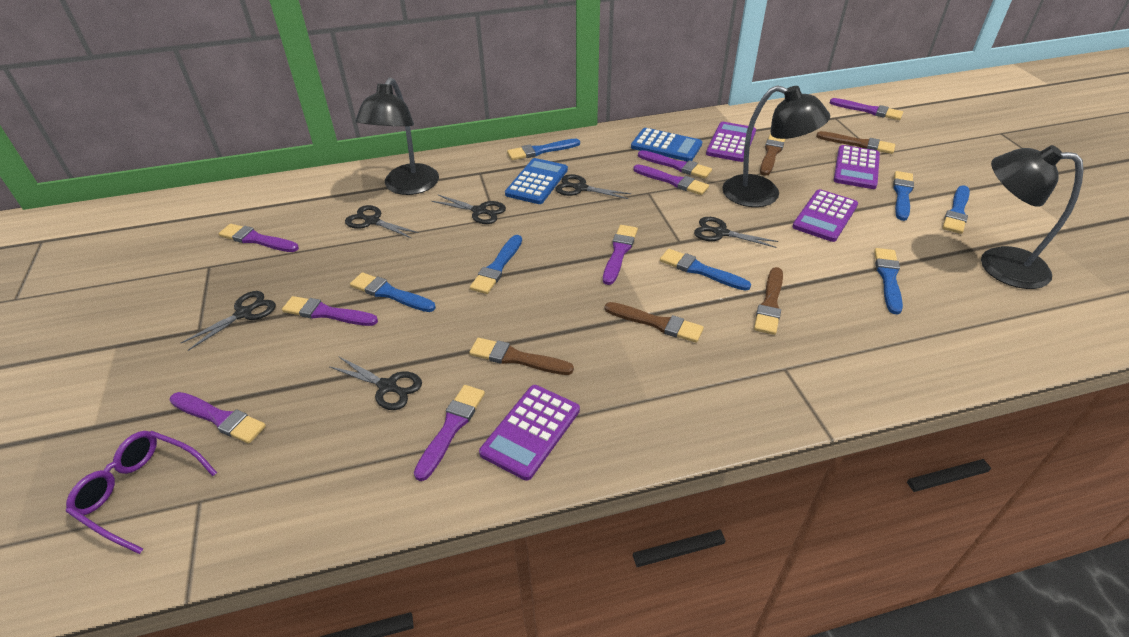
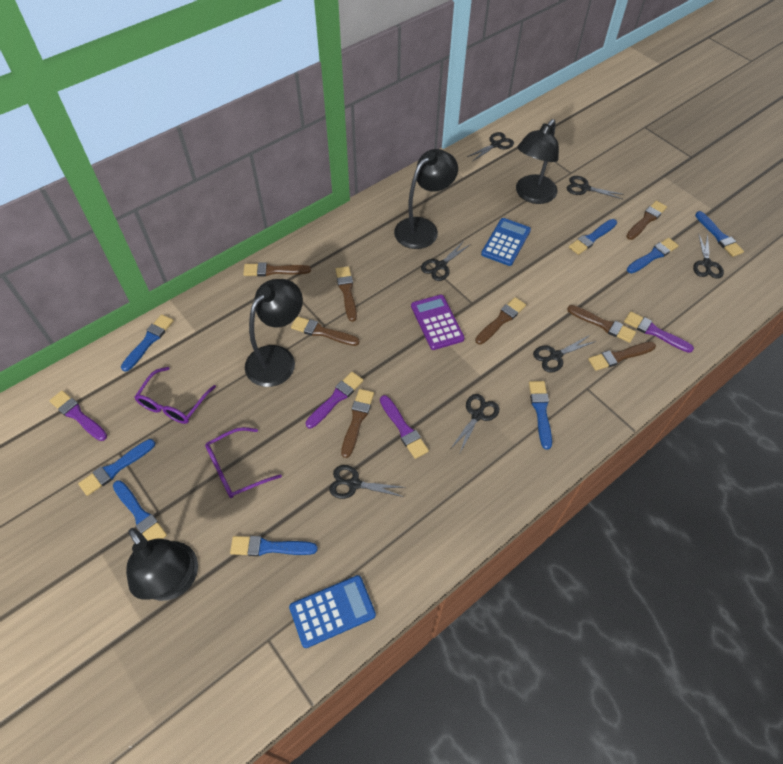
black lamp: 3 -> 4
black scissors: 6 -> 7
blue brush: 7 -> 8
brown brush: 5 -> 8
purple brush: 8 -> 4
purple calculator: 4 -> 1
purple glasses: 1 -> 2

